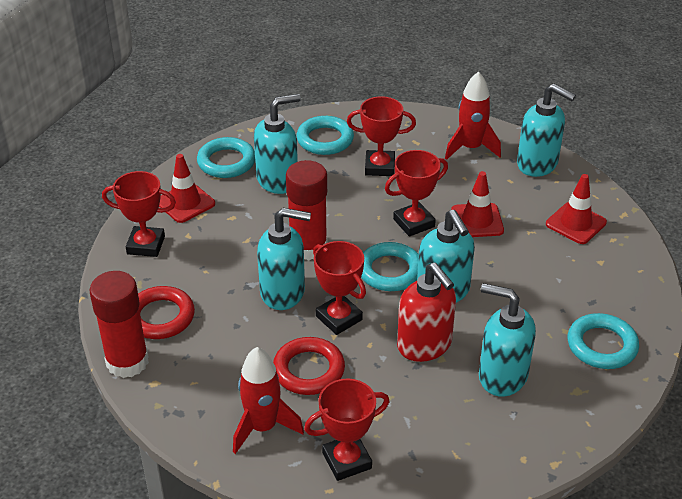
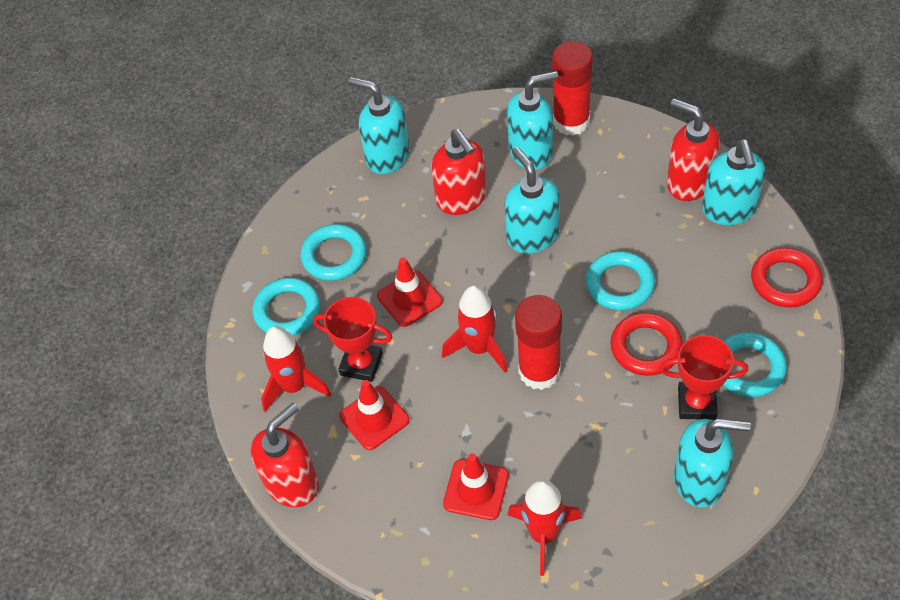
red rocket: 2 -> 3
red soap dispenser: 1 -> 3
red trophy: 5 -> 2

